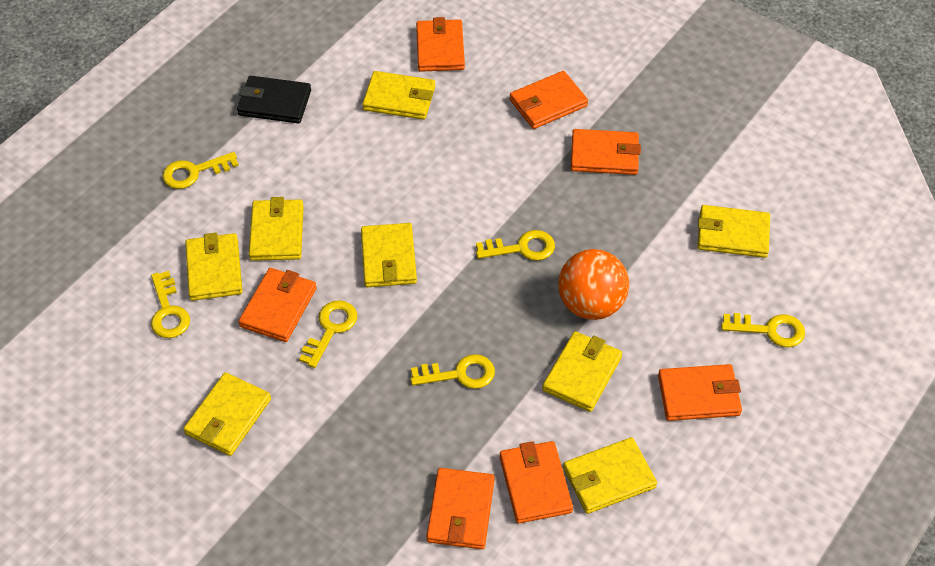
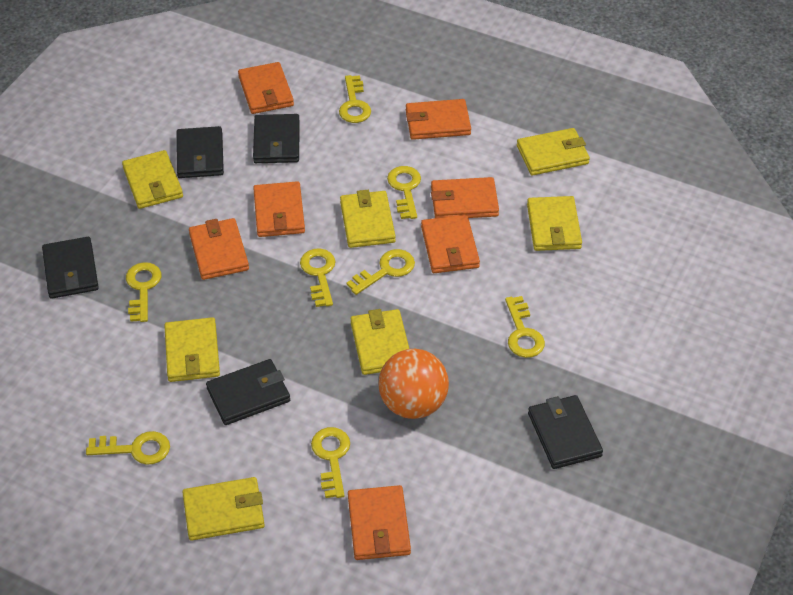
black wallet: 1 -> 5
yellow key: 6 -> 8
yellow wallet: 8 -> 7

